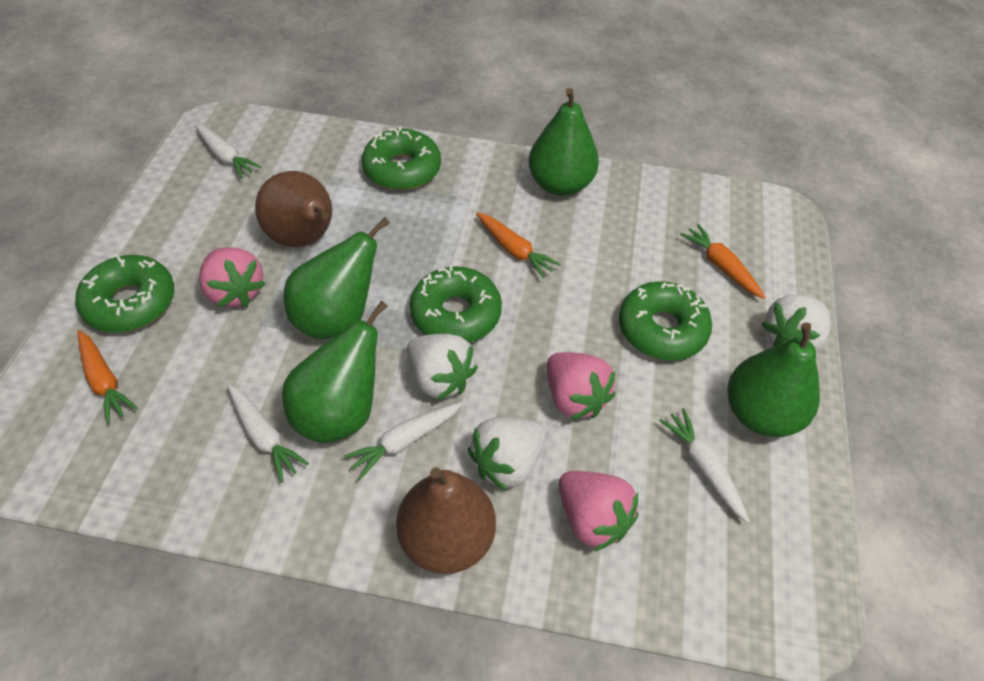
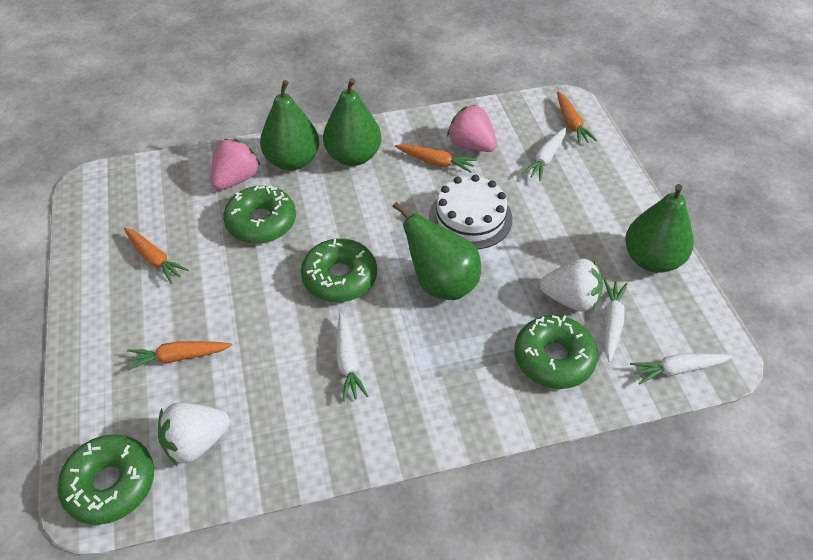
brown pear: 2 -> 0
orange carrot: 3 -> 4
pink strawberry: 3 -> 2
white cake: 0 -> 1
white strawberry: 3 -> 2

